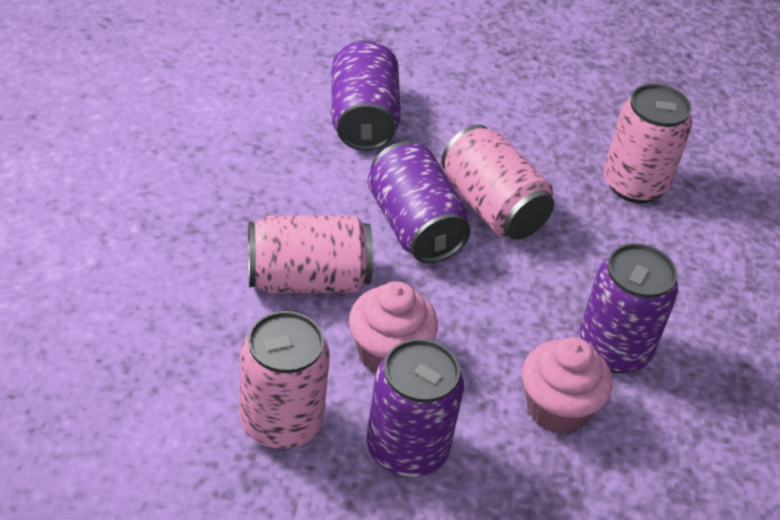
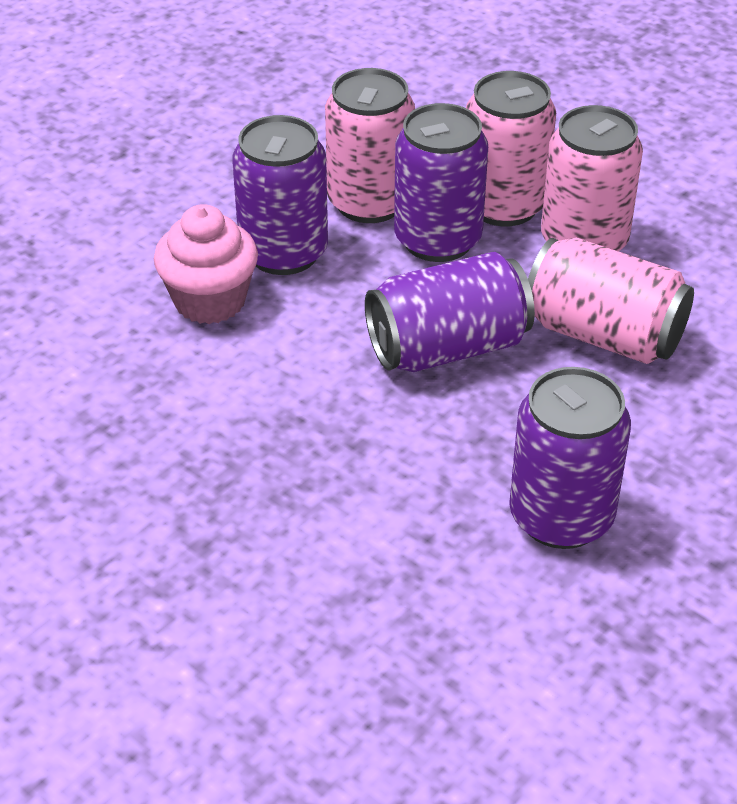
pink cupcake: 2 -> 1

